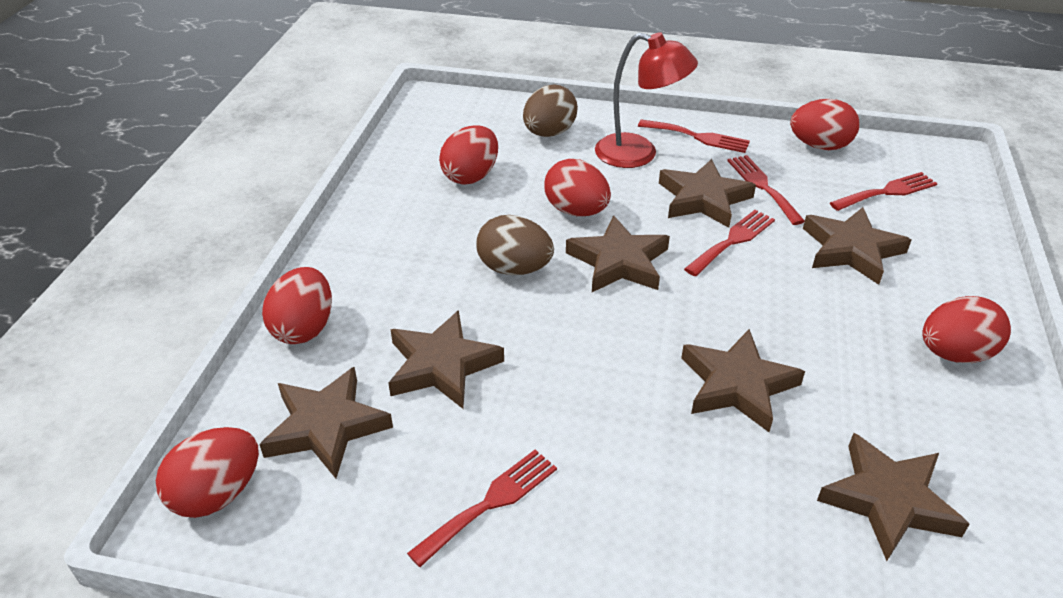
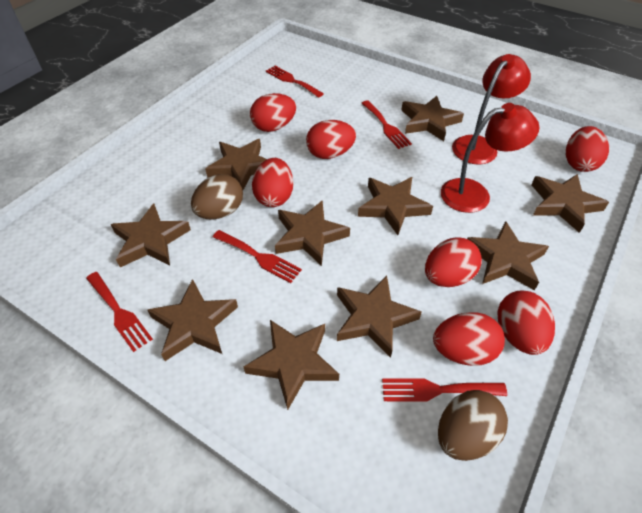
brown star: 7 -> 10
red egg: 6 -> 7
red lamp: 1 -> 2

